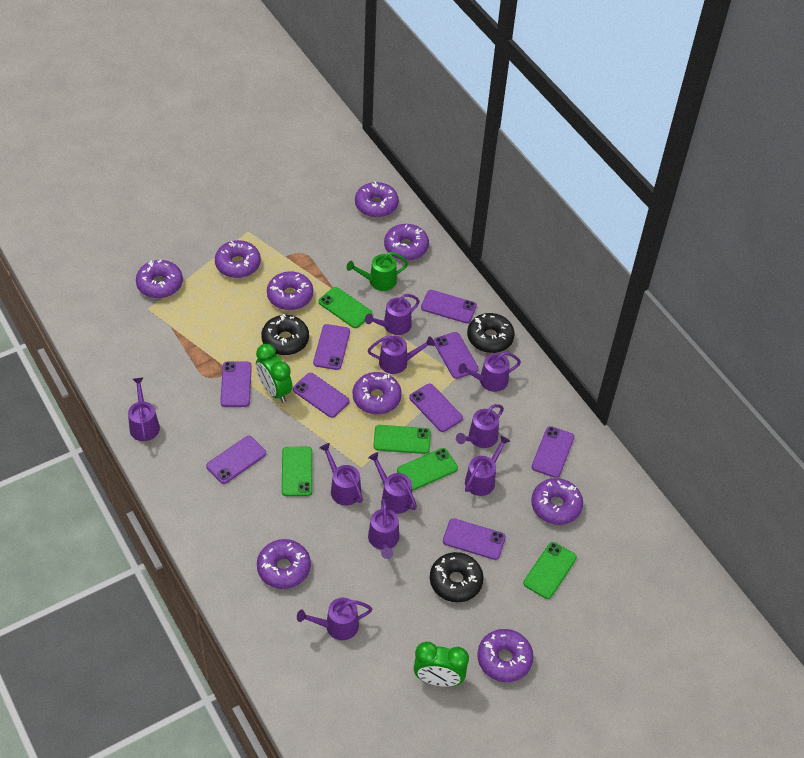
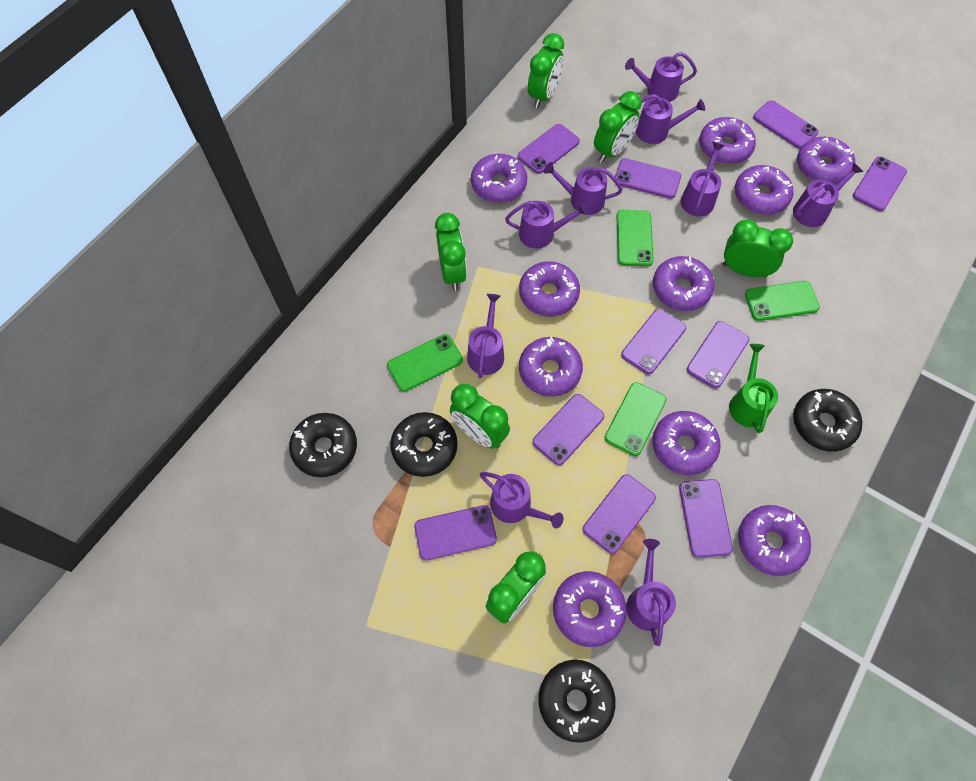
black donut: 3 -> 4
green clock: 2 -> 6
green phone: 5 -> 4
purple donut: 9 -> 10
purple phone: 9 -> 10
purple watering can: 10 -> 9

